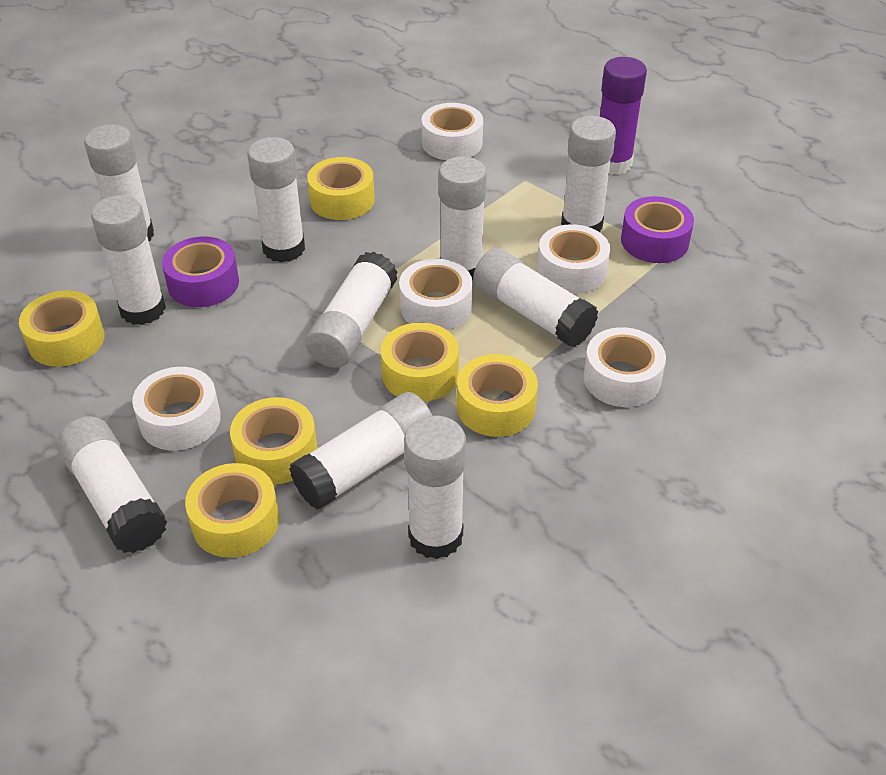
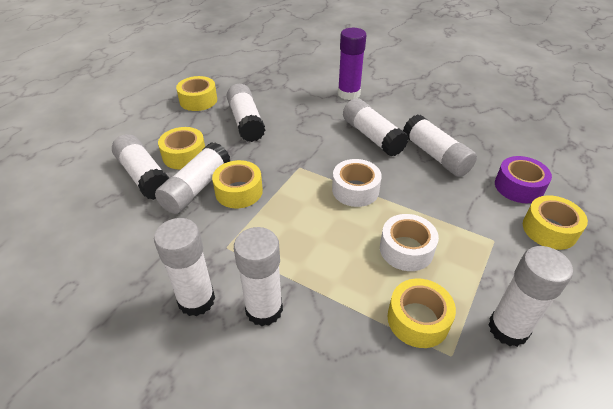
purple tape: 2 -> 1
white glue stick: 10 -> 8
white tape: 5 -> 2
yellow tape: 6 -> 5

